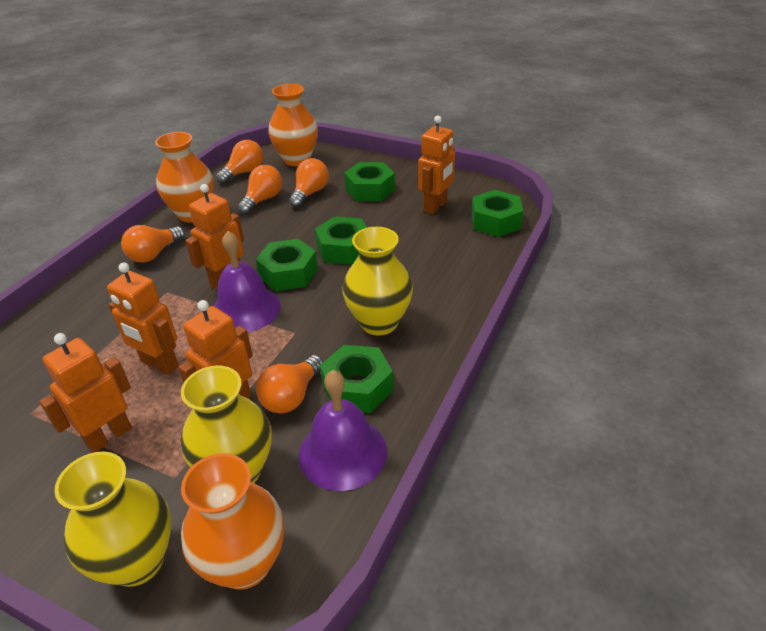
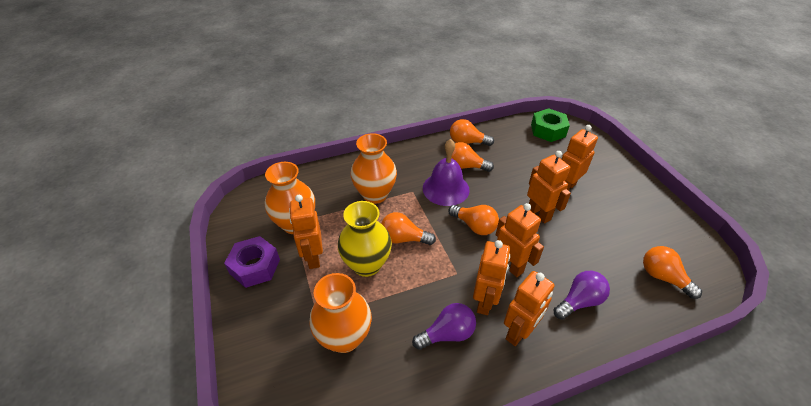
green nut: 5 -> 1
orange robot: 5 -> 6
purple bell: 2 -> 1
purple light bulb: 0 -> 2
purple nut: 0 -> 1
yellow vase: 3 -> 1

